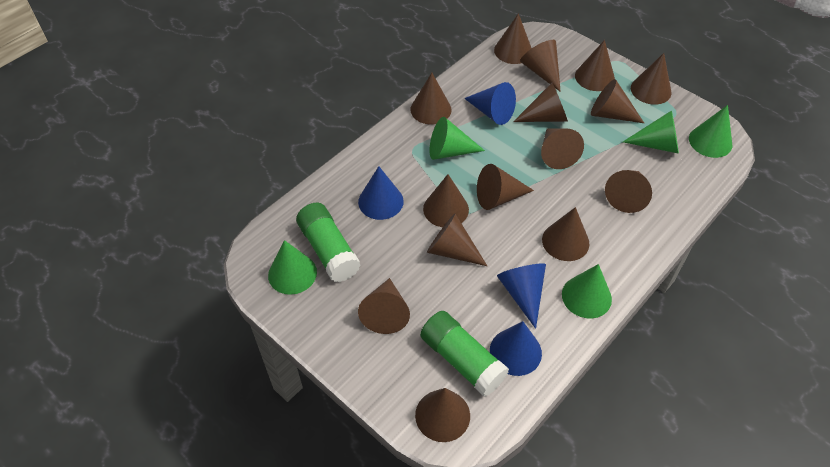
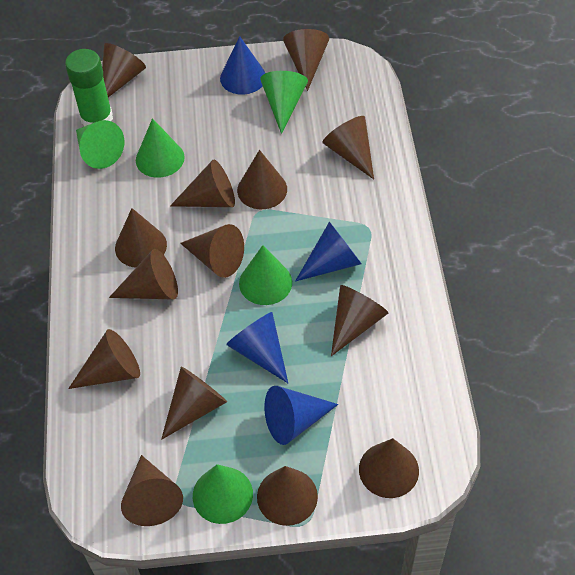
brown cone: 15 -> 14
green glue stick: 2 -> 1

